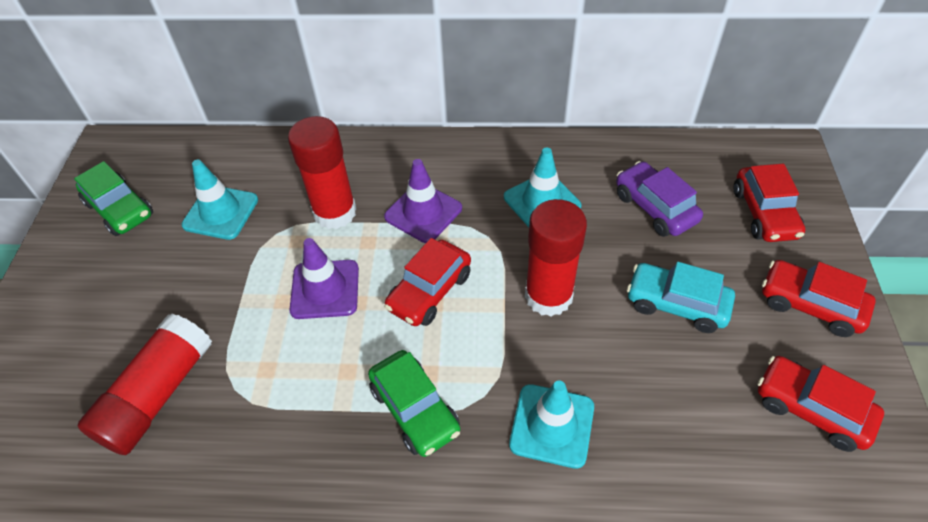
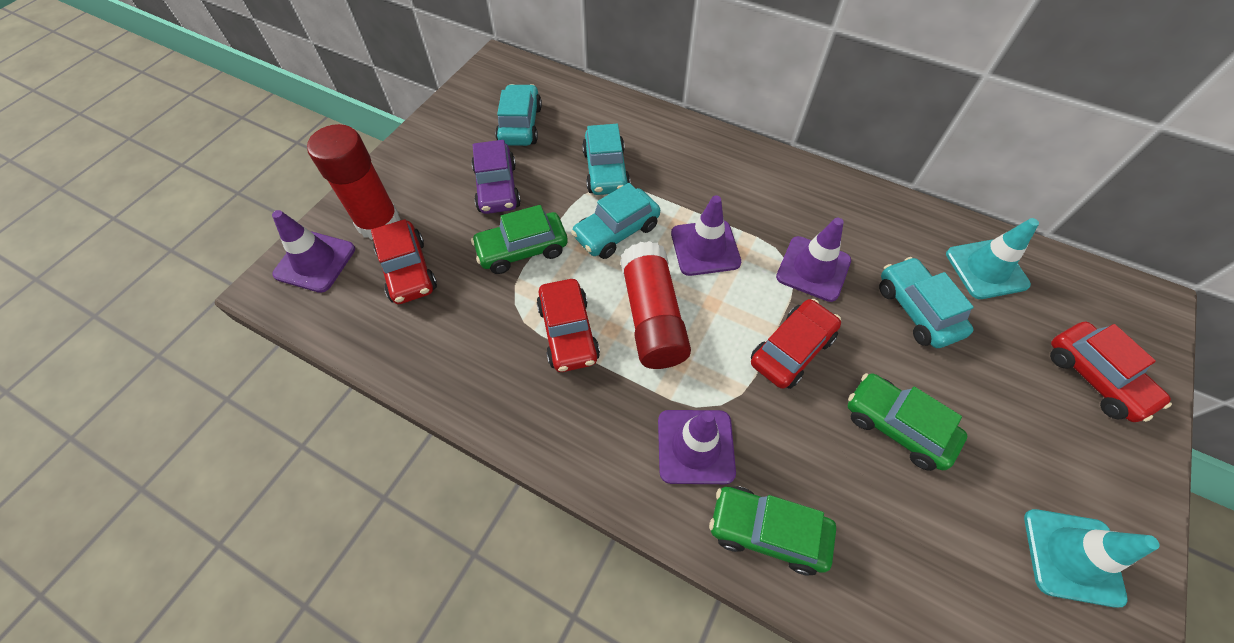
green car: 2 -> 3
purple traffic cone: 2 -> 4
red glue stick: 3 -> 2
turquoise car: 1 -> 4
turquoise traffic cone: 3 -> 2

